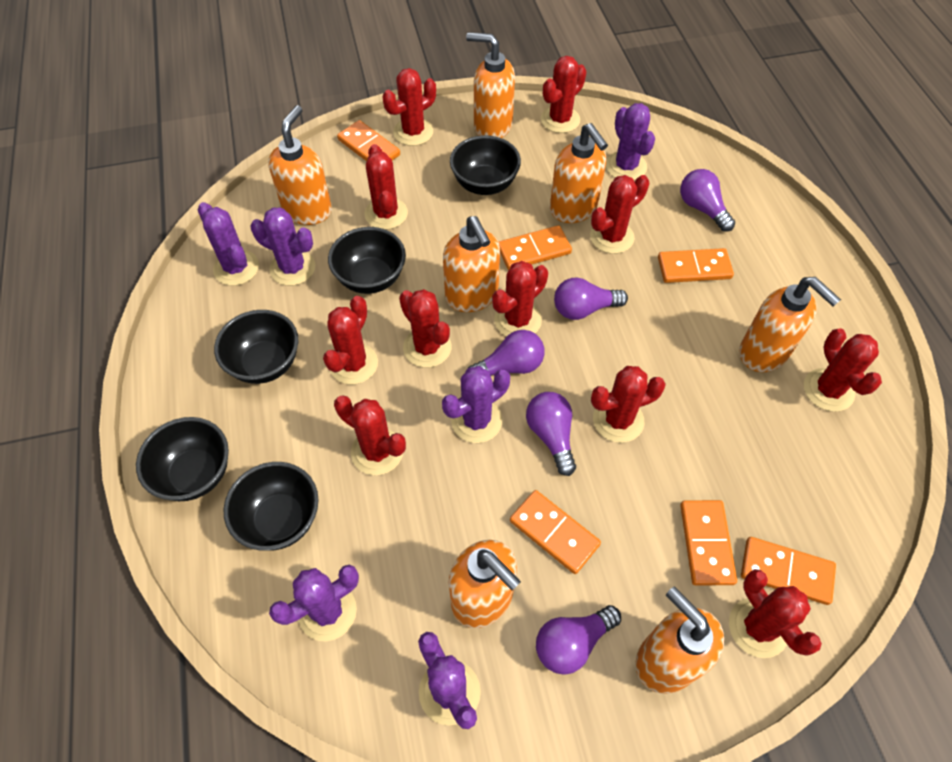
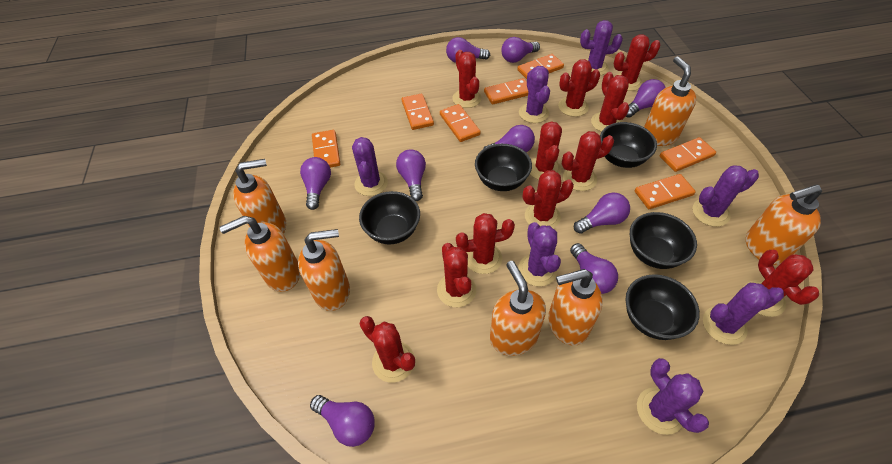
orange domino: 6 -> 7
purple cactus: 6 -> 7
purple light bulb: 5 -> 9

